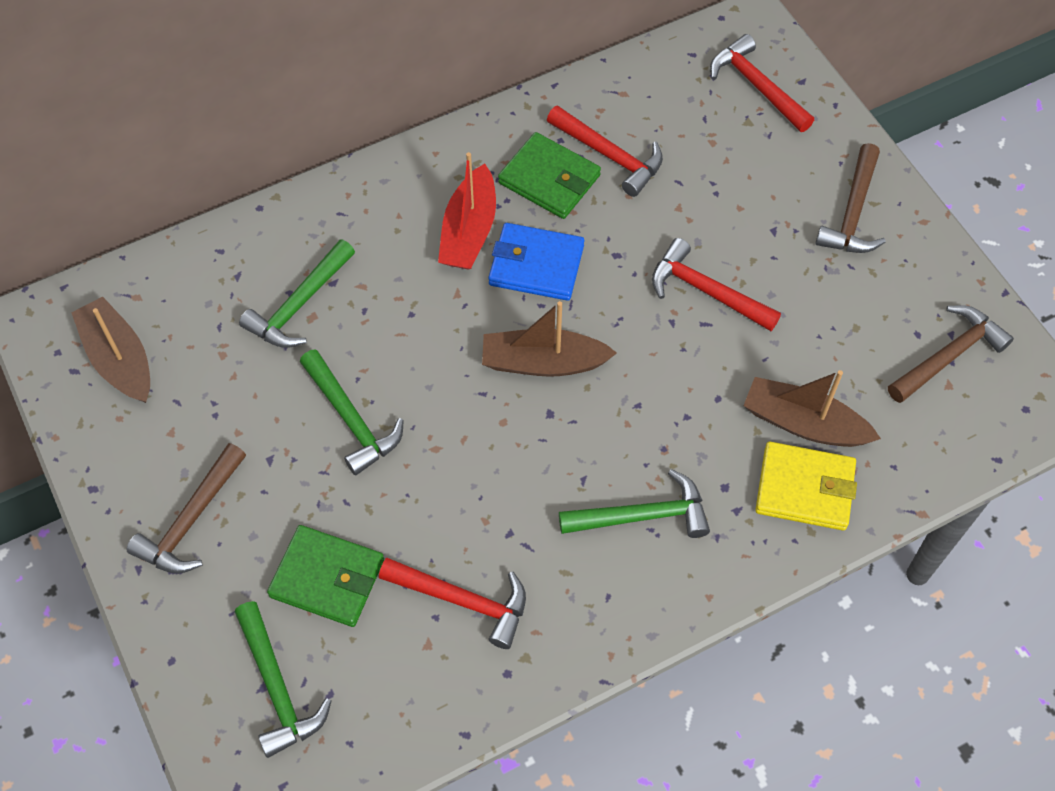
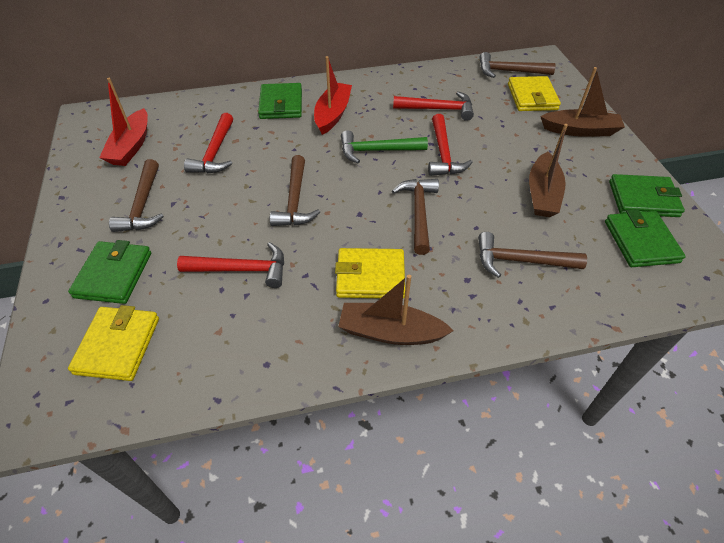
blue wallet: 1 -> 0
brown hammer: 3 -> 5
green hammer: 4 -> 1
green wallet: 2 -> 4
red boat: 1 -> 2
yellow wallet: 1 -> 3

